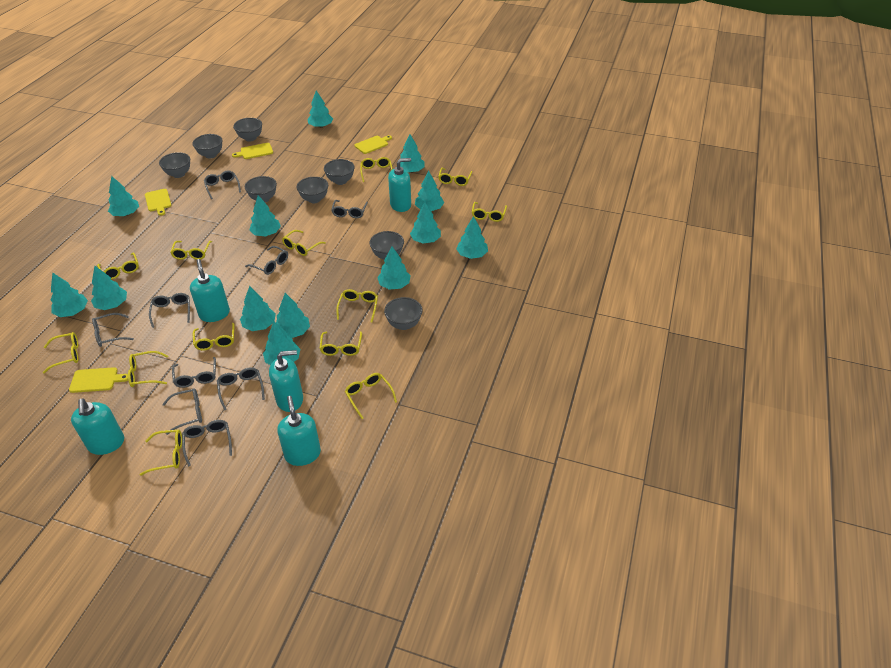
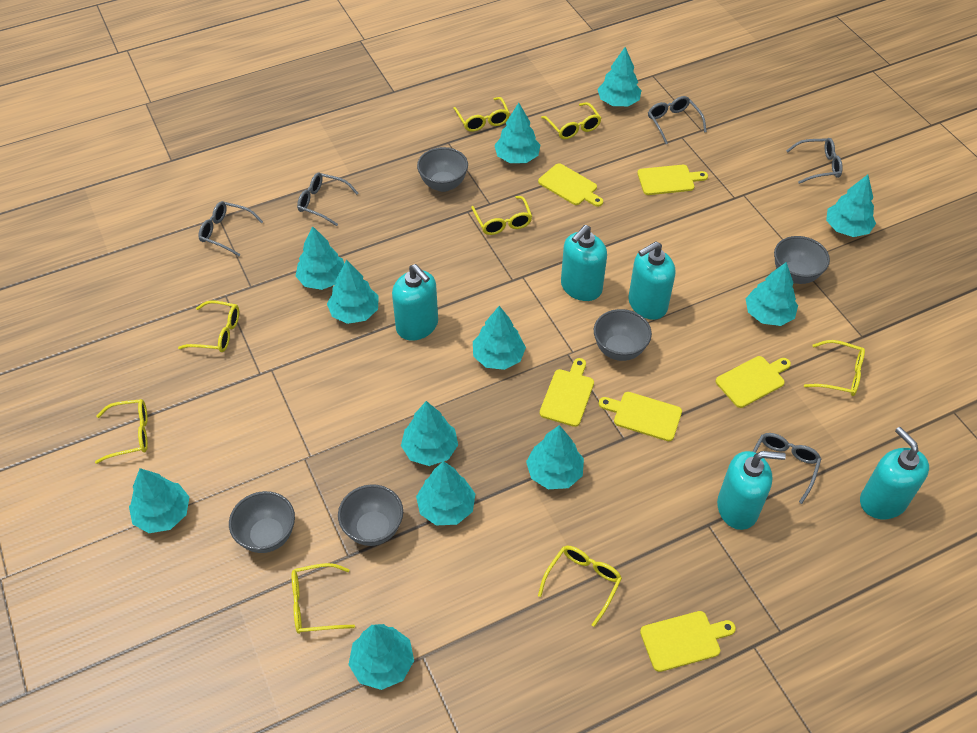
grey bowl: 8 -> 5
grey glasses: 9 -> 5
turquoise tree: 13 -> 12
yellow cutting board: 4 -> 6
yellow glasses: 13 -> 8

